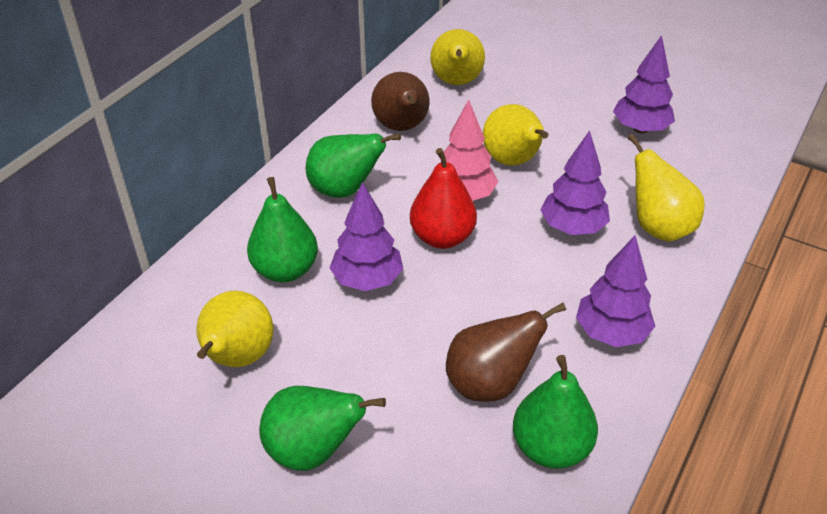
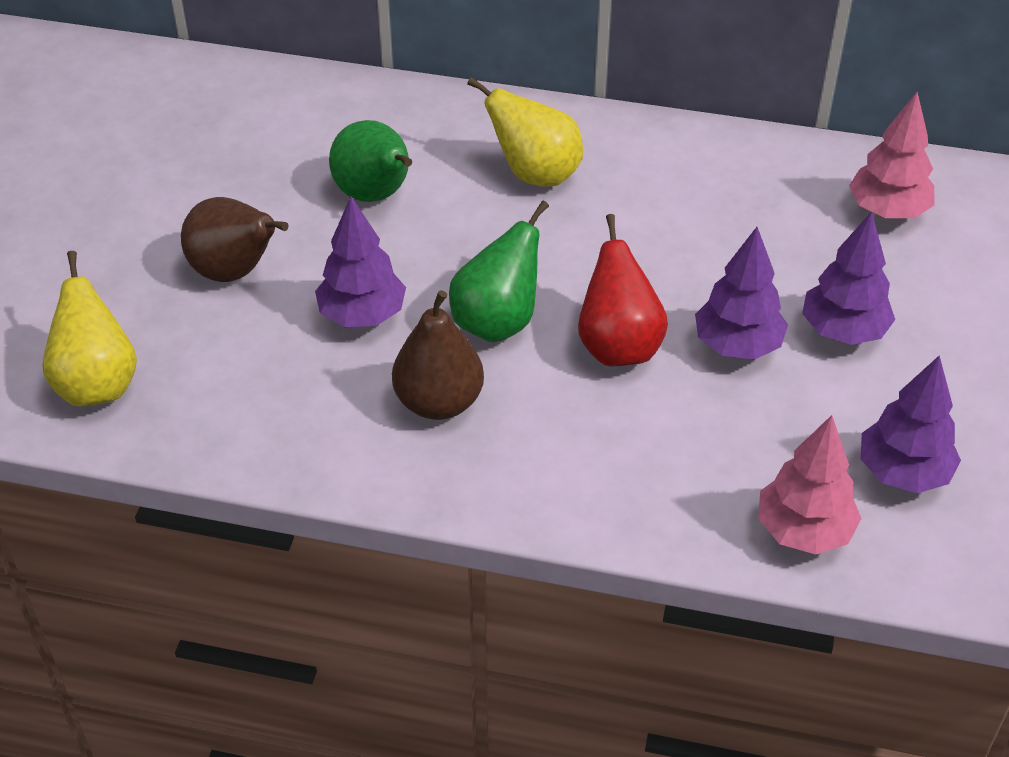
green pear: 4 -> 2
pink tree: 1 -> 2
yellow pear: 4 -> 2

